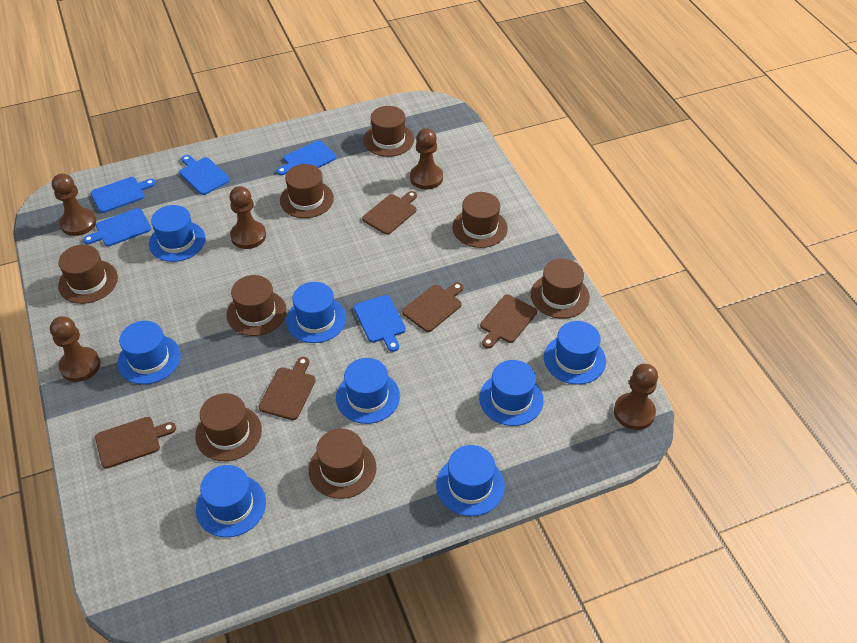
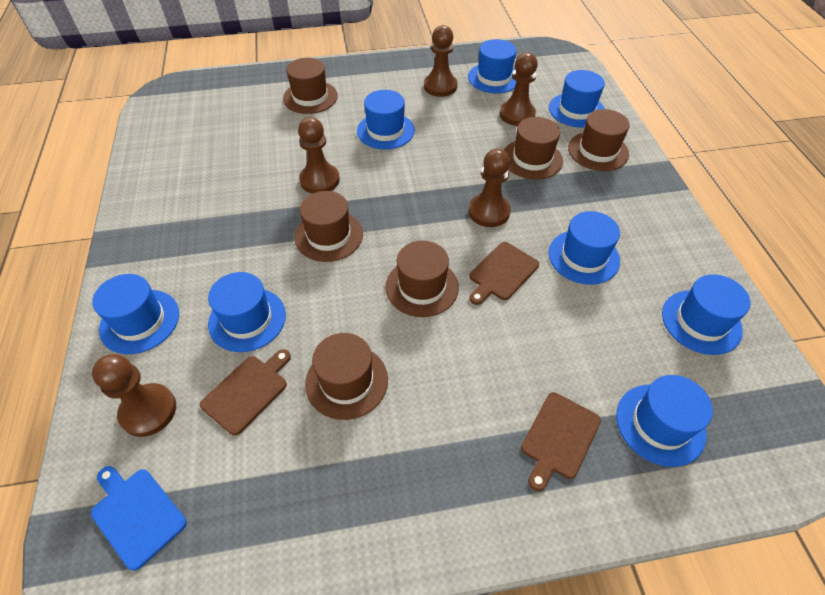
blue cutting board: 5 -> 1
brown cutting board: 5 -> 3
brown hat: 8 -> 6

